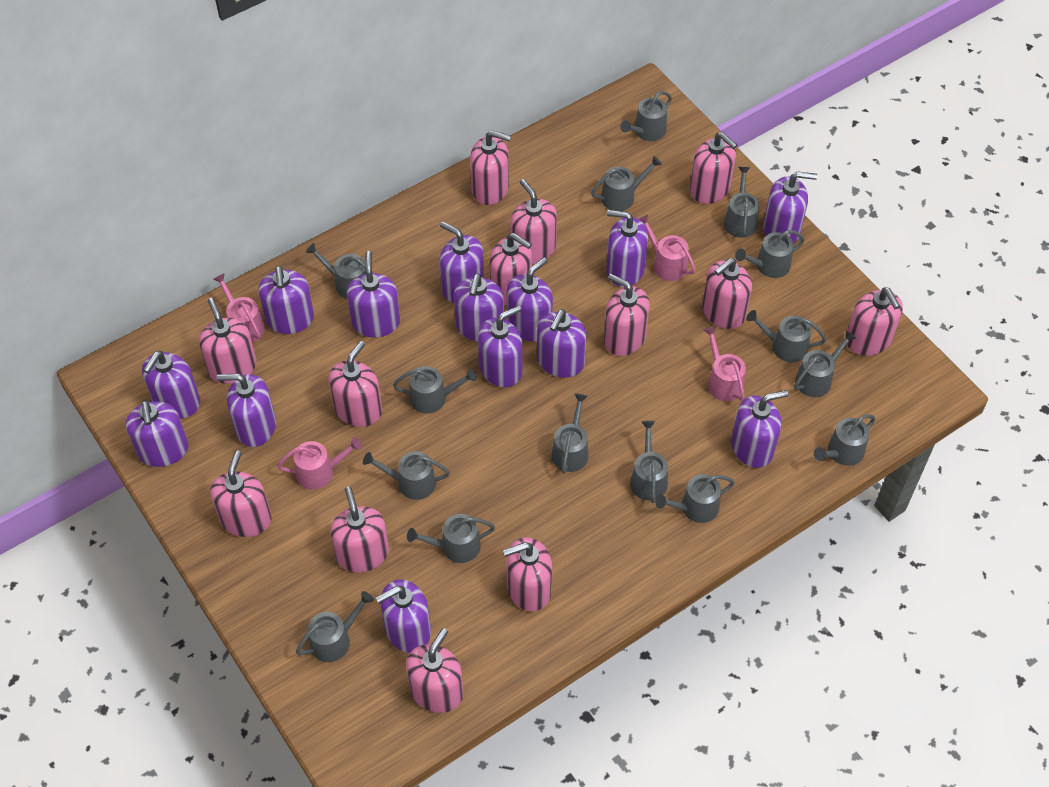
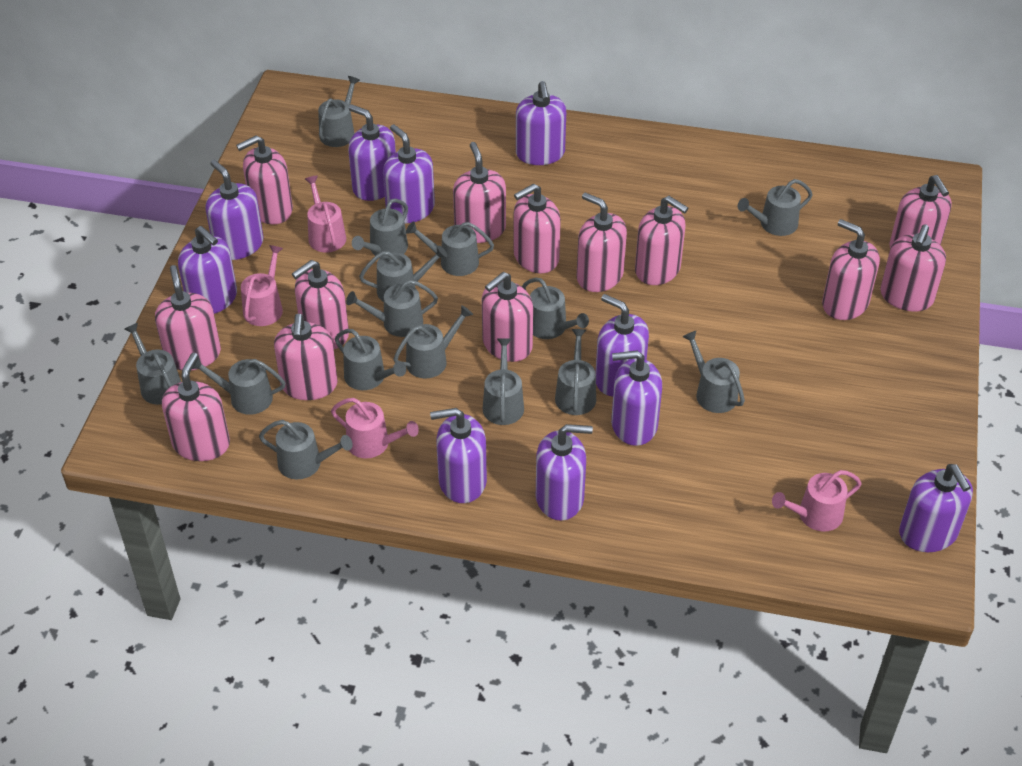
purple soap dispenser: 14 -> 10

